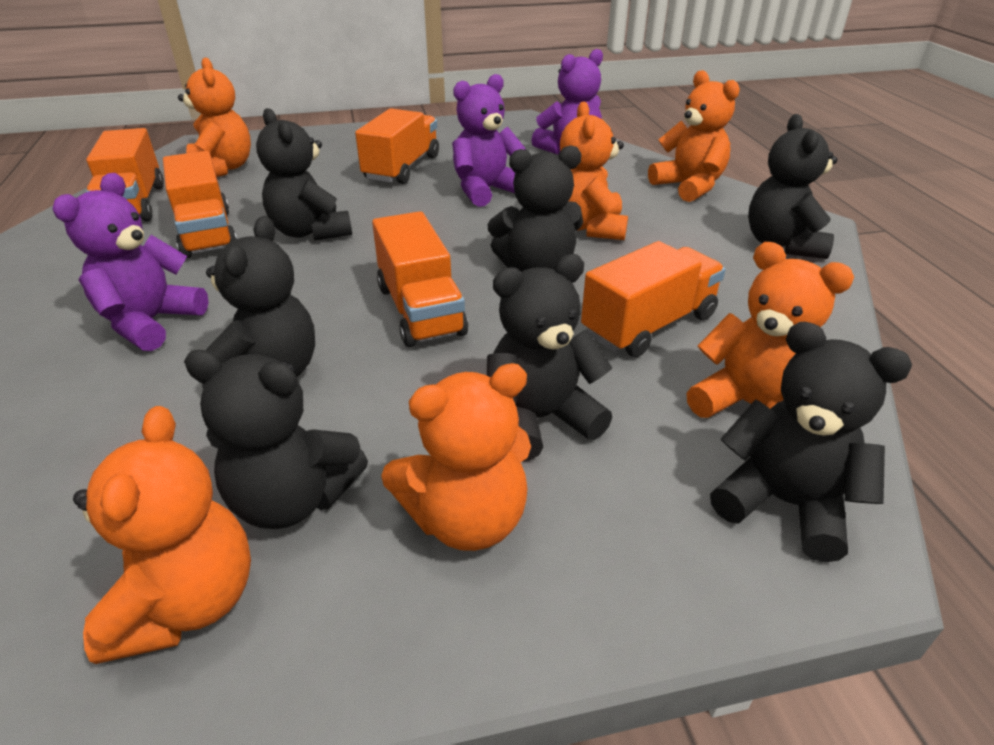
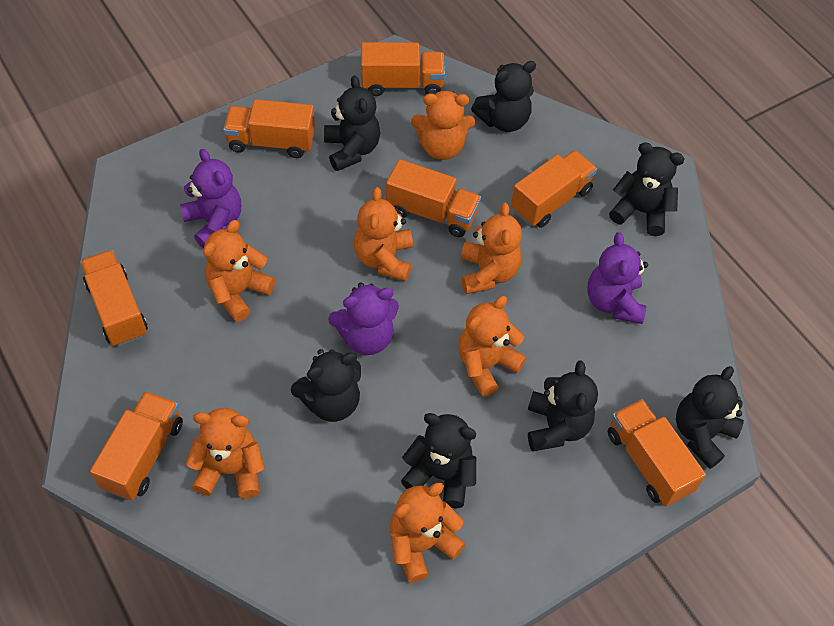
orange teddy bear: 6 -> 7
orange truck: 5 -> 7

